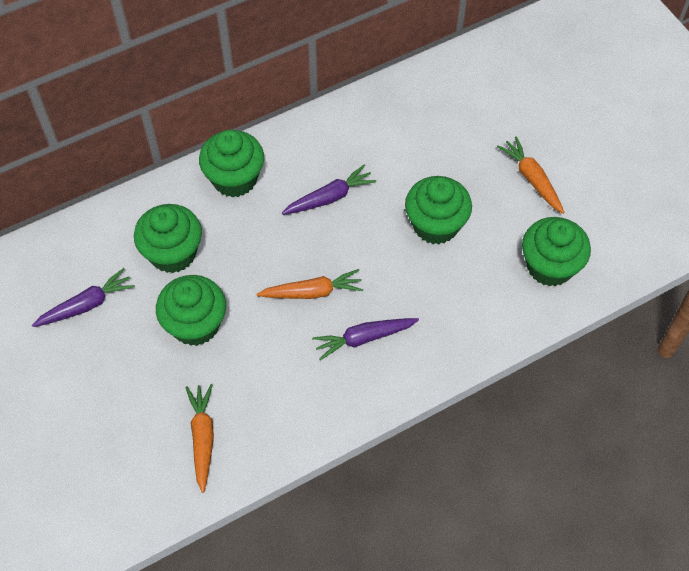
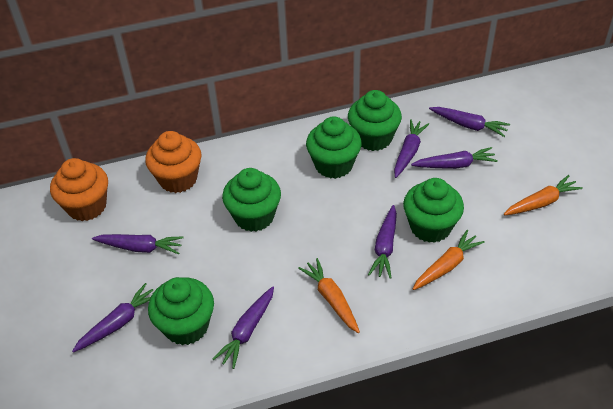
orange cupcake: 0 -> 2
purple carrot: 3 -> 7

